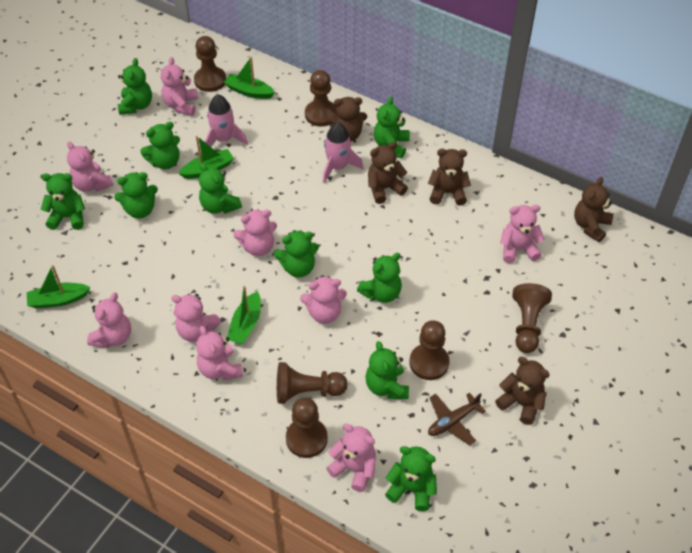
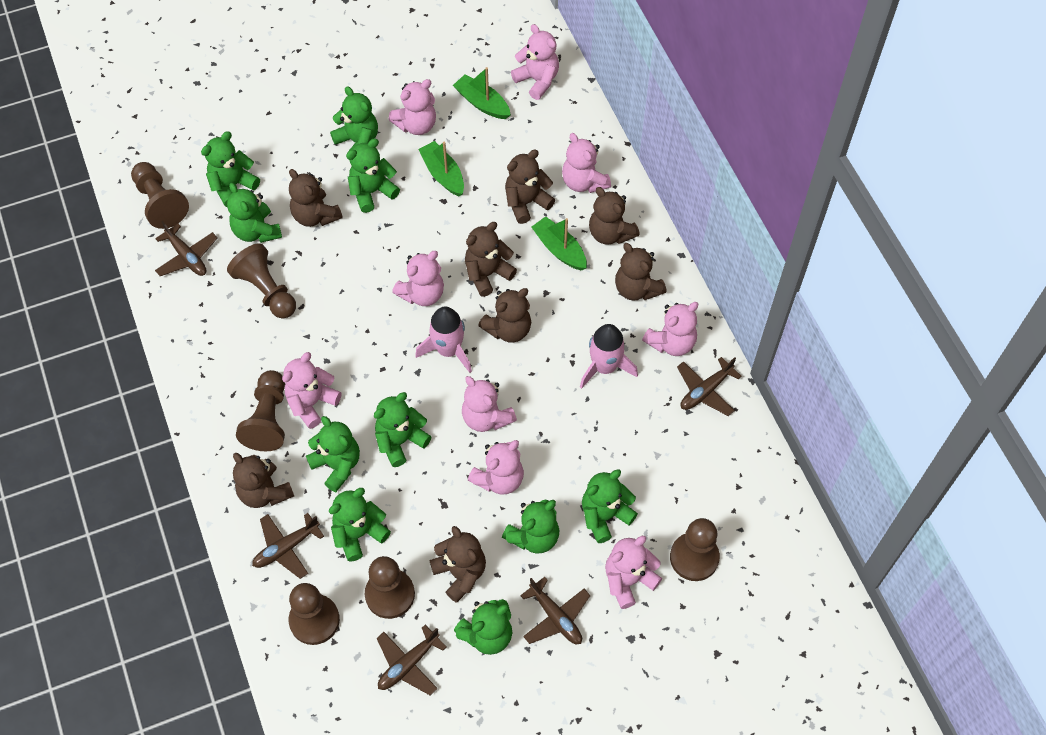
brown plane: 1 -> 5
brown teddy bear: 5 -> 8
green boat: 4 -> 3

